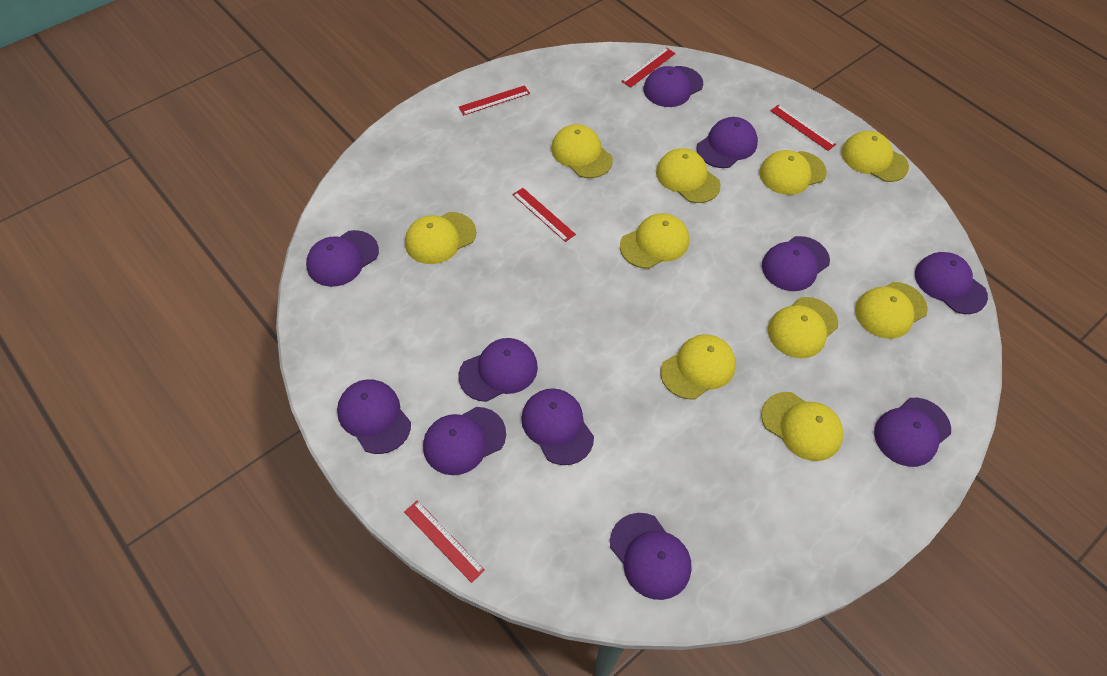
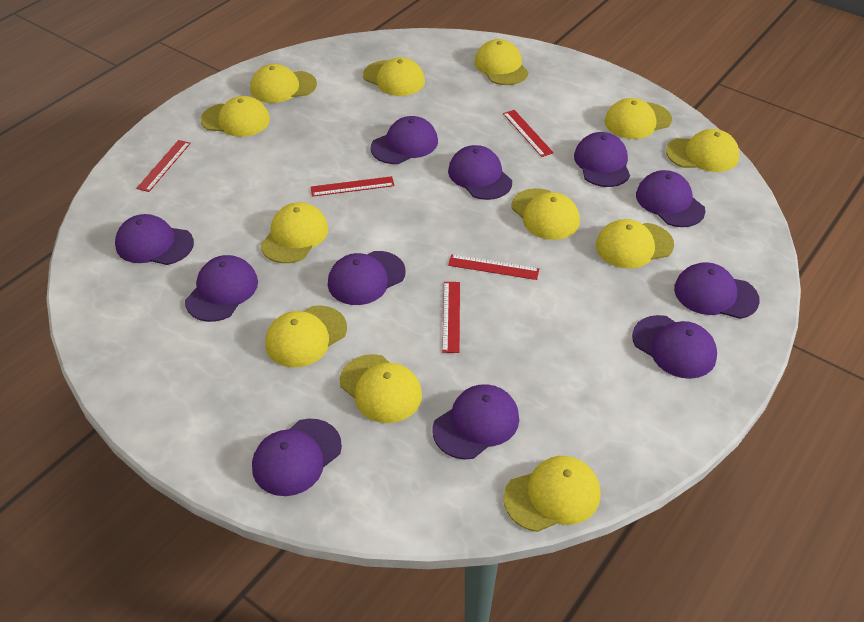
yellow cap: 10 -> 12

